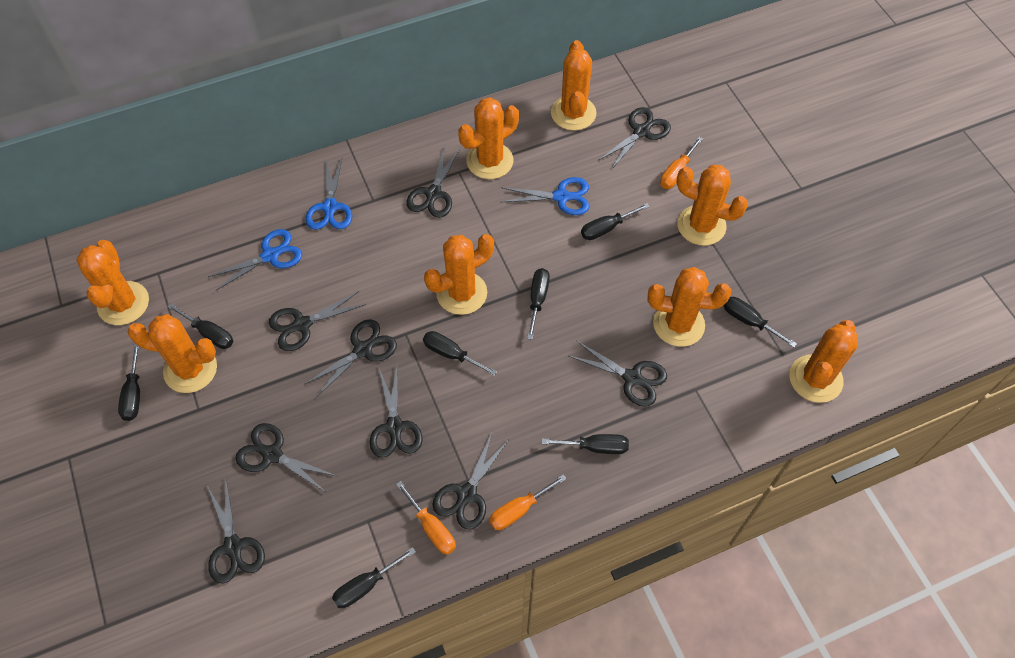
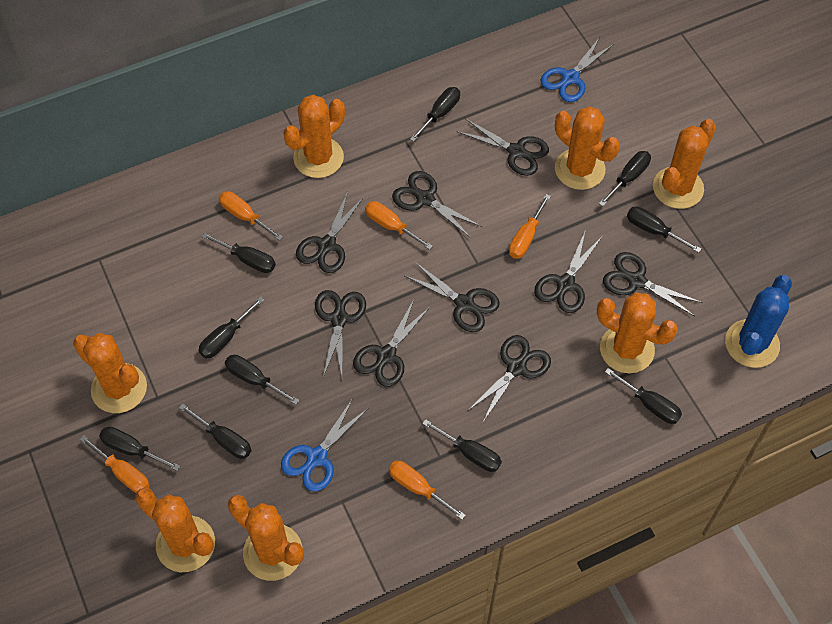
black screwdriver: 8 -> 10
blue cactus: 0 -> 1
blue scissors: 3 -> 2
orange cactus: 8 -> 7
orange screwdriver: 3 -> 5

